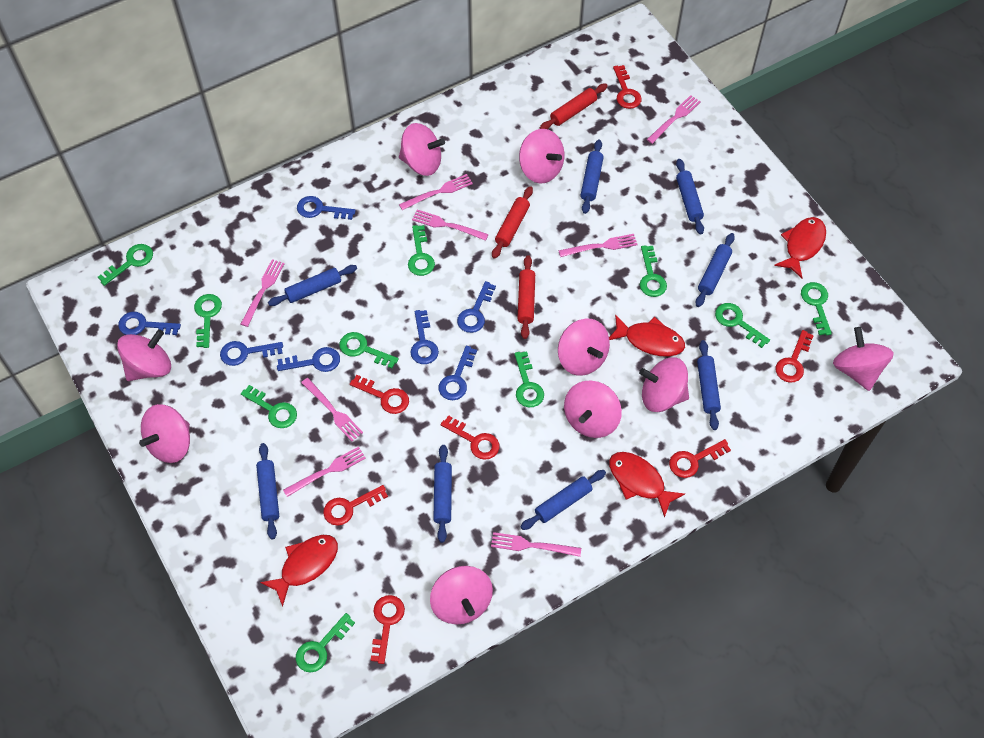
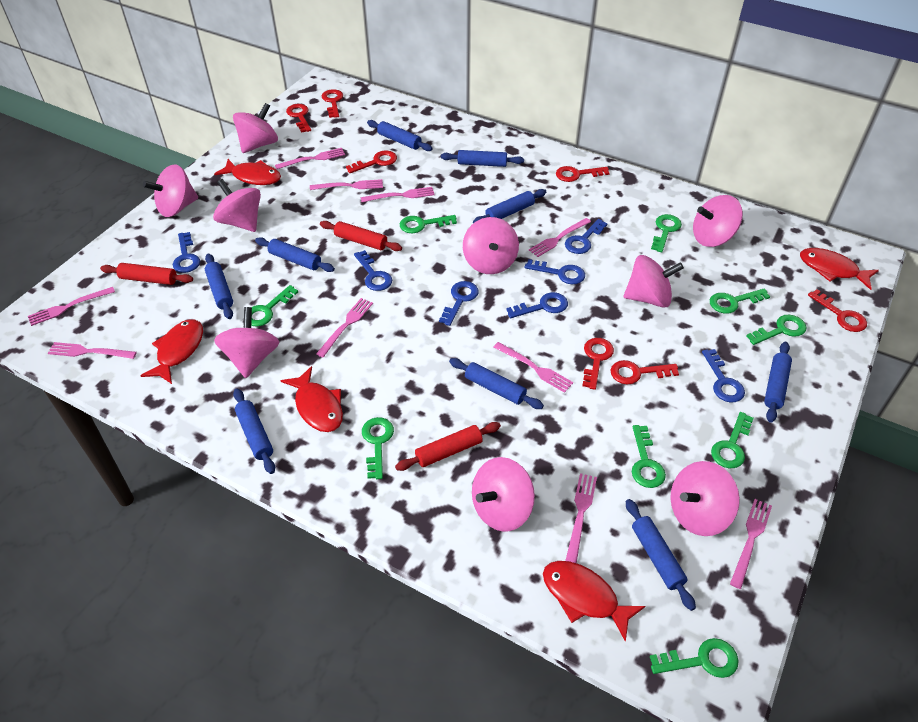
blue rolling pin: 8 -> 9
green key: 10 -> 9
pink fork: 8 -> 10
red fish: 4 -> 5

